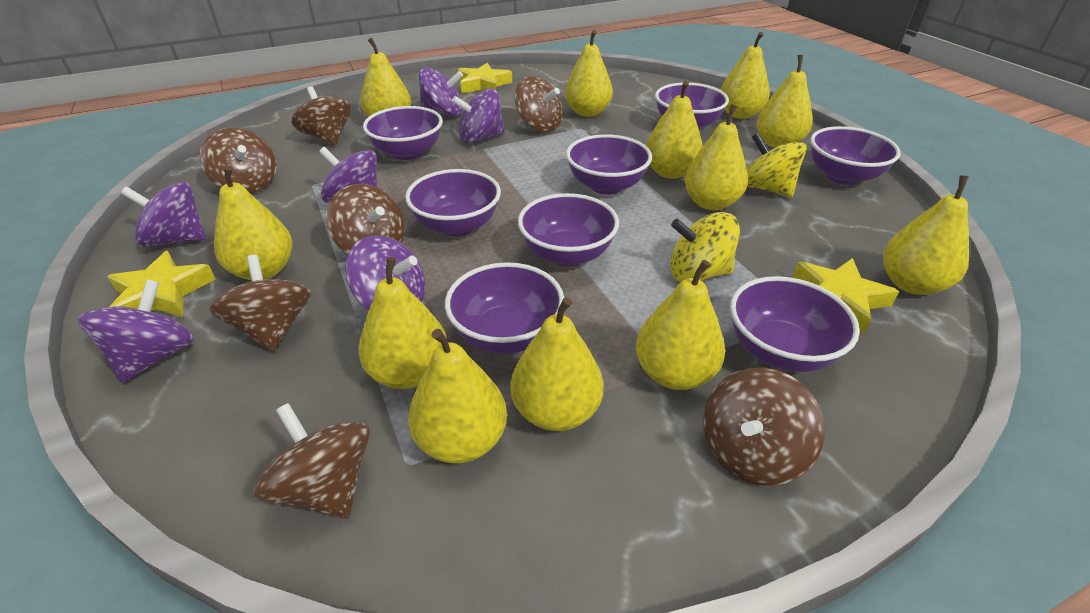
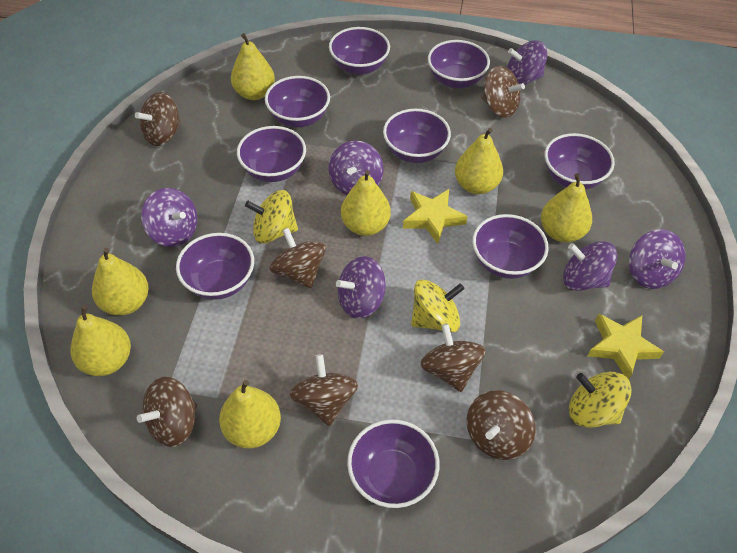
purple bowl: 8 -> 9
yellow pear: 12 -> 7
yellow spinning top: 2 -> 3
yellow star: 3 -> 2

